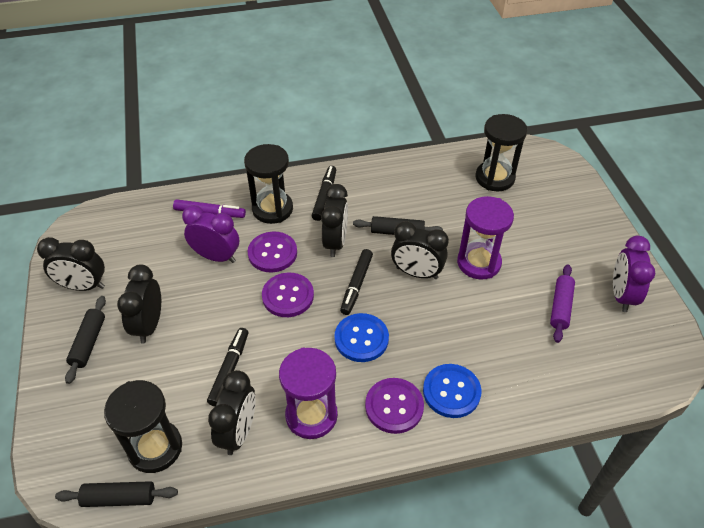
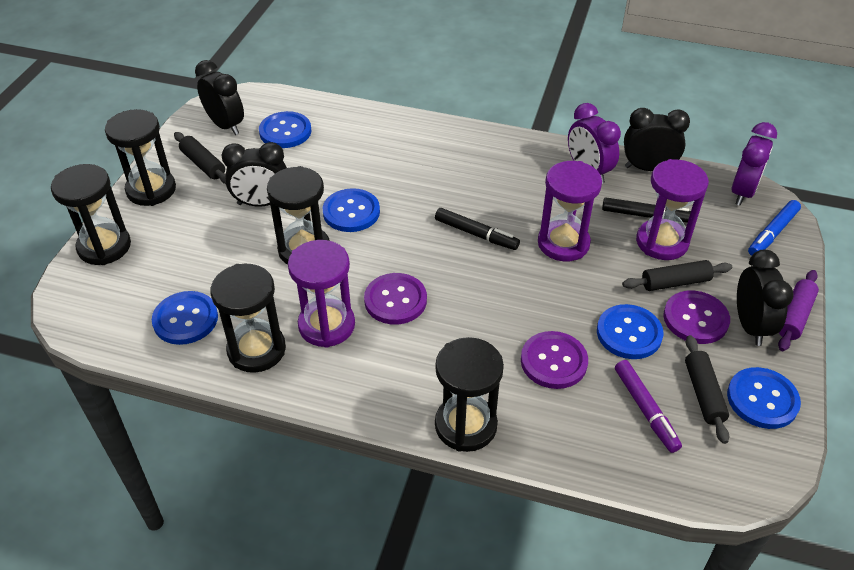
black clock: 5 -> 4
black hourglass: 3 -> 5
black marker: 3 -> 2
blue button: 2 -> 5
blue marker: 0 -> 1
purple hourglass: 2 -> 3

